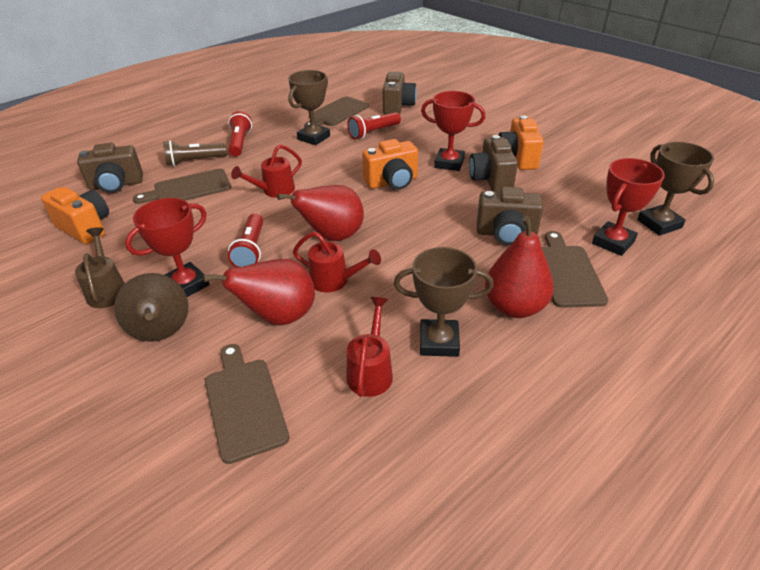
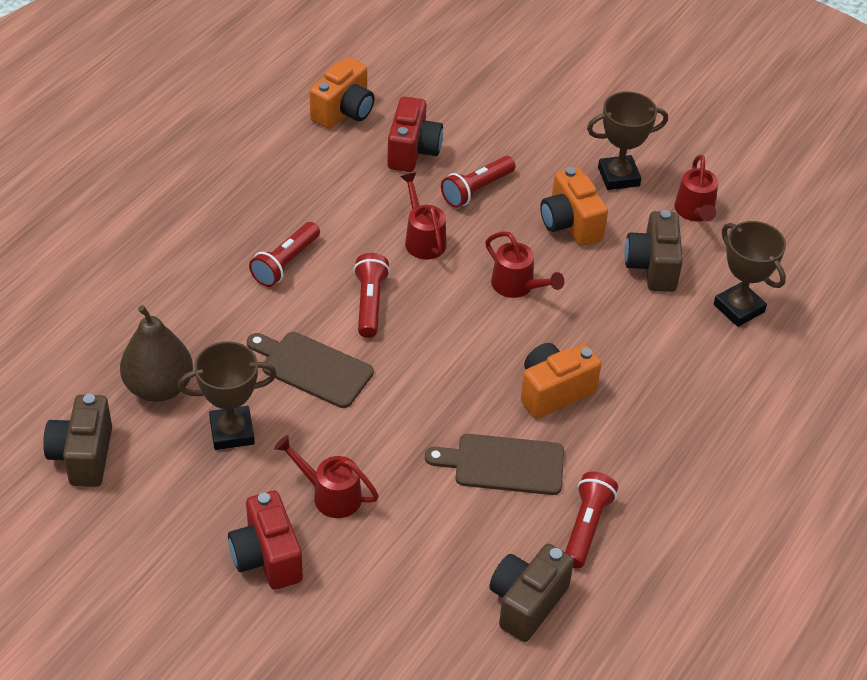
brown camera: 4 -> 3
brown cutting board: 4 -> 2
brown flashlight: 1 -> 0
brown watering can: 1 -> 0
red camera: 0 -> 2
red flashlight: 3 -> 4
red pear: 3 -> 0
red trophy: 3 -> 0
red watering can: 3 -> 4

